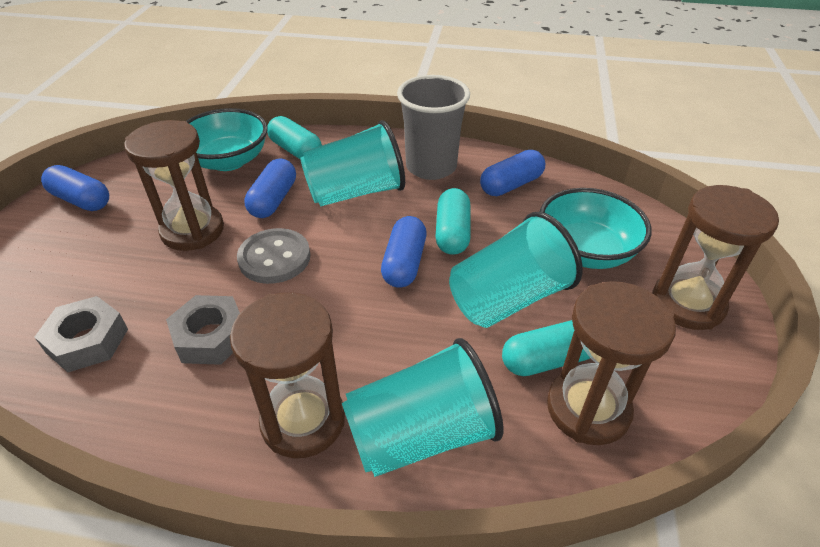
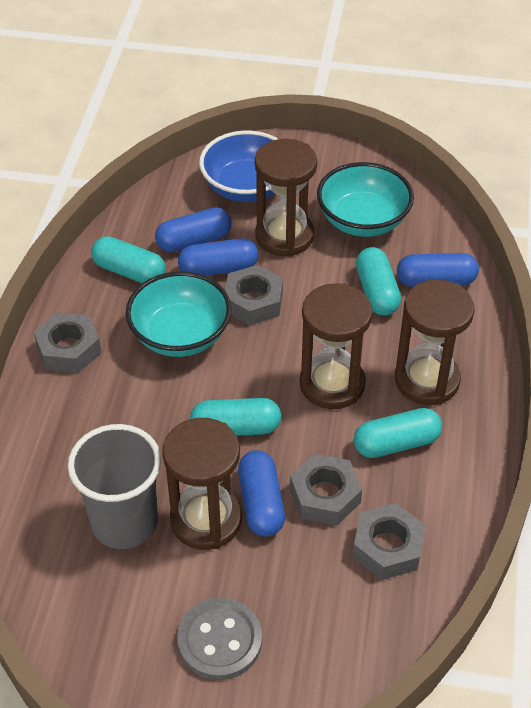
blue bowl: 0 -> 1
grey nut: 2 -> 4
turquoise capsule: 3 -> 4
turquoise cup: 3 -> 0

